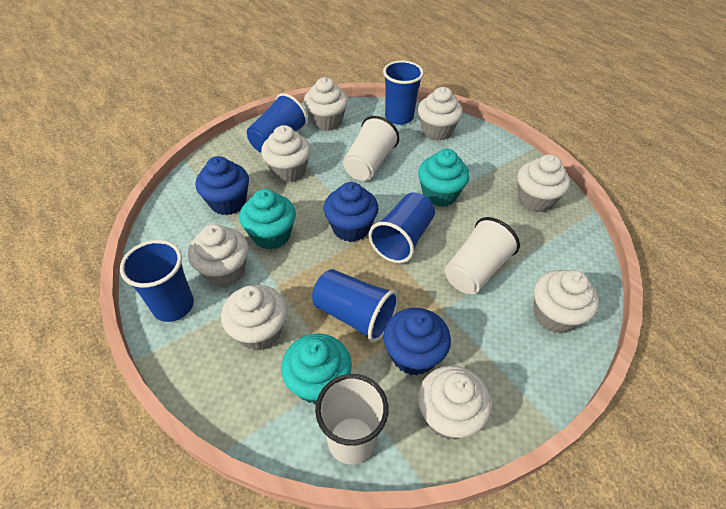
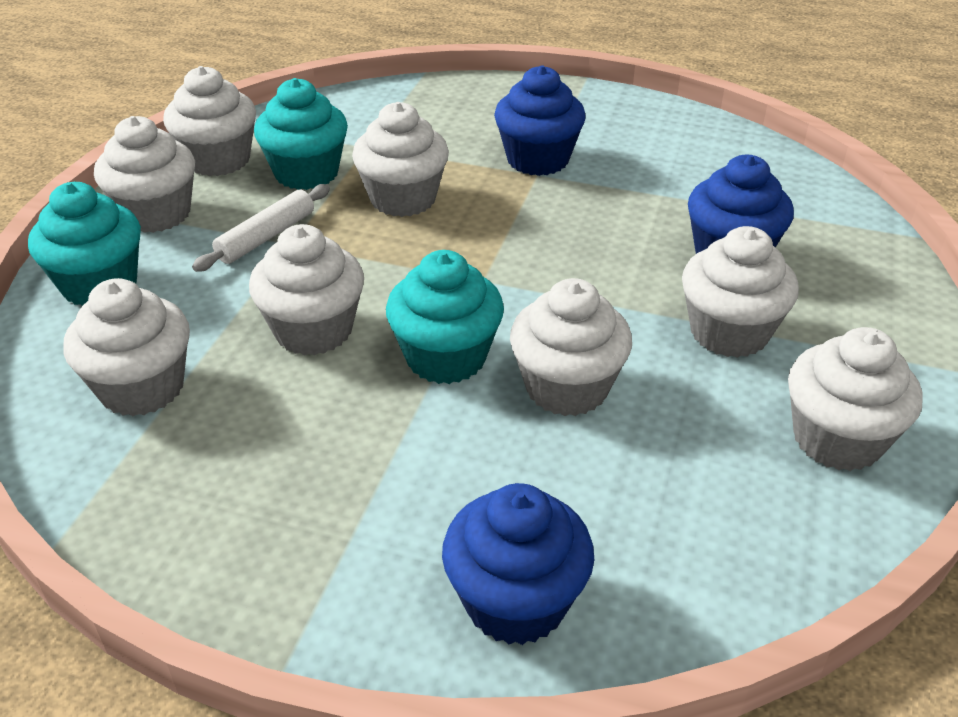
blue cup: 5 -> 0
white cup: 3 -> 0
white rolling pin: 0 -> 1

